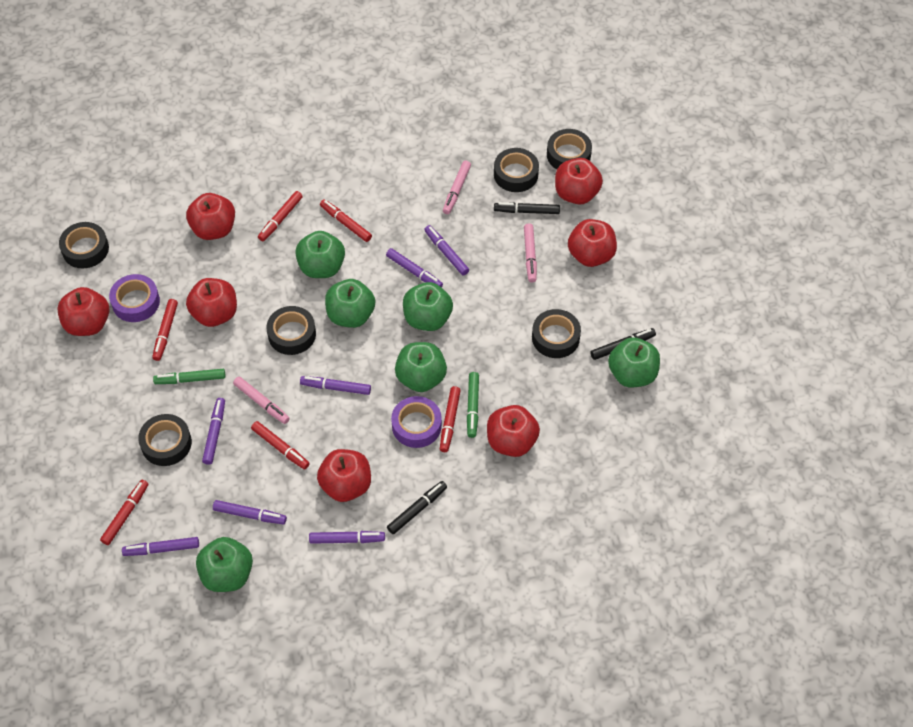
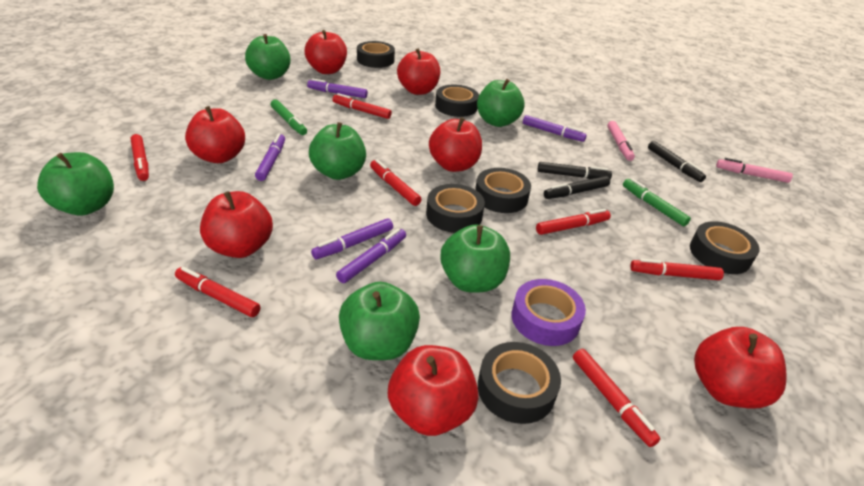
pink marker: 3 -> 2
purple marker: 7 -> 5
purple tape: 2 -> 1
red marker: 6 -> 7

